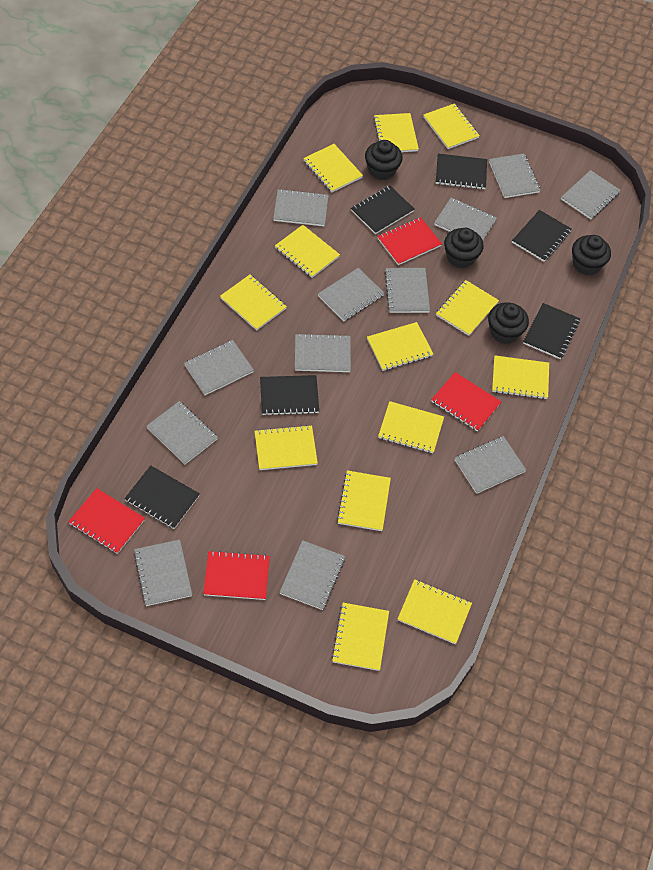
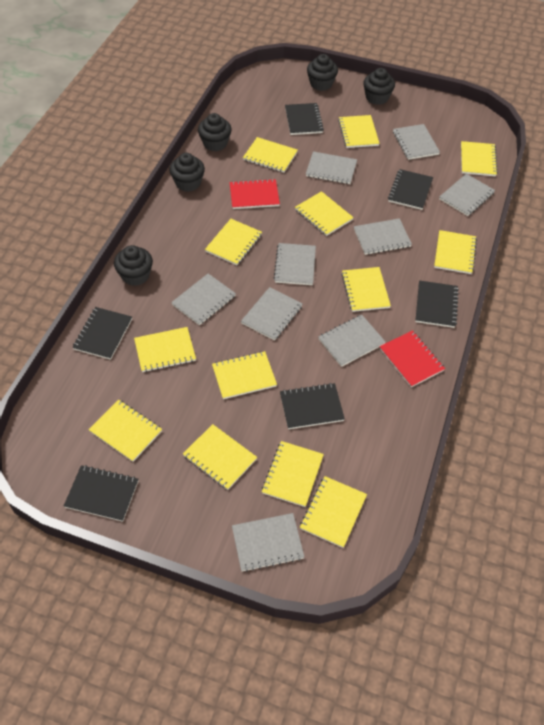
black cupcake: 4 -> 5
grey notebook: 12 -> 9
red notebook: 4 -> 2

